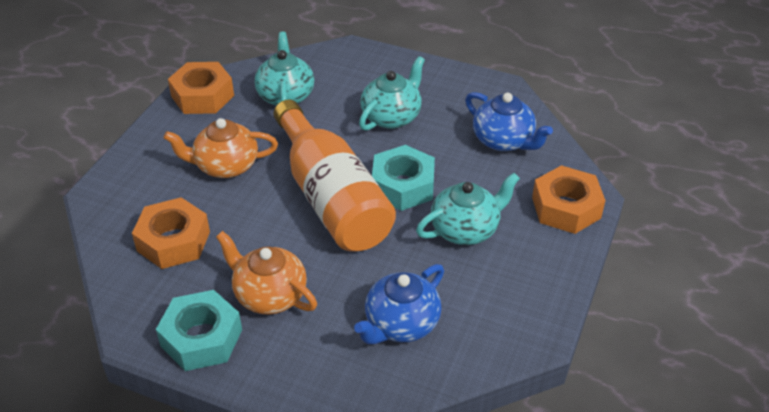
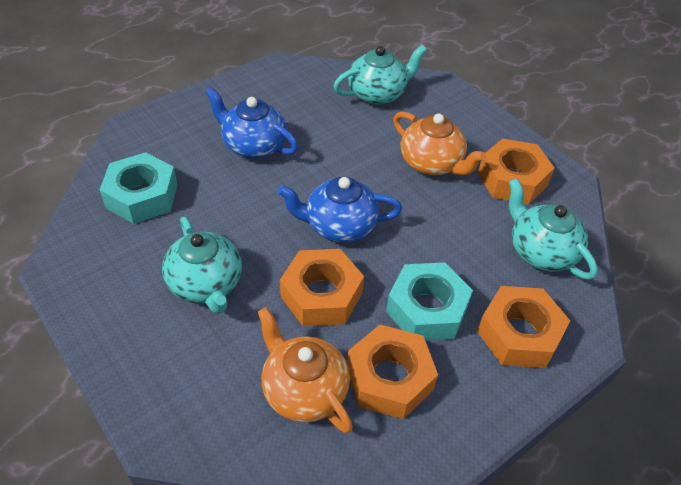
orange bottle: 1 -> 0
orange nut: 3 -> 4

